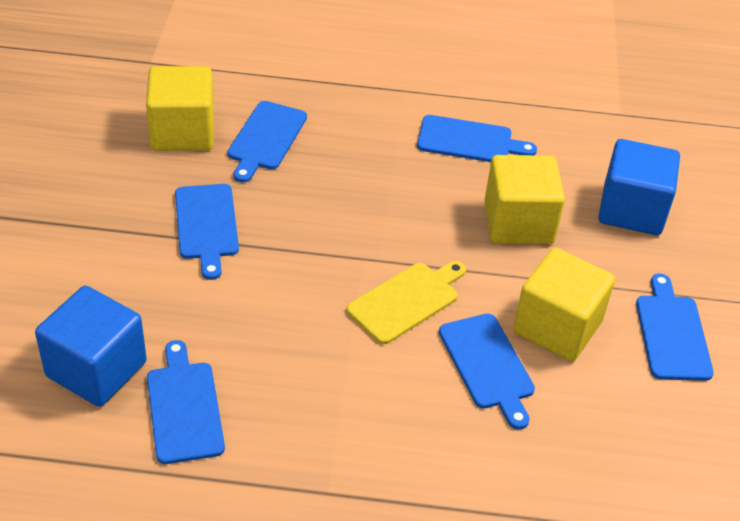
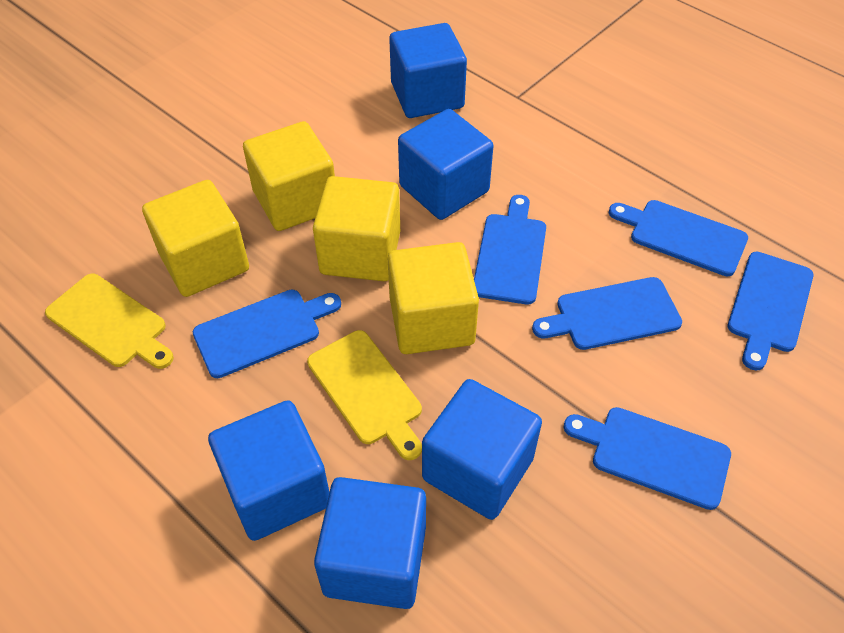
blue cube: 2 -> 5
yellow cube: 3 -> 4
yellow cutting board: 1 -> 2

